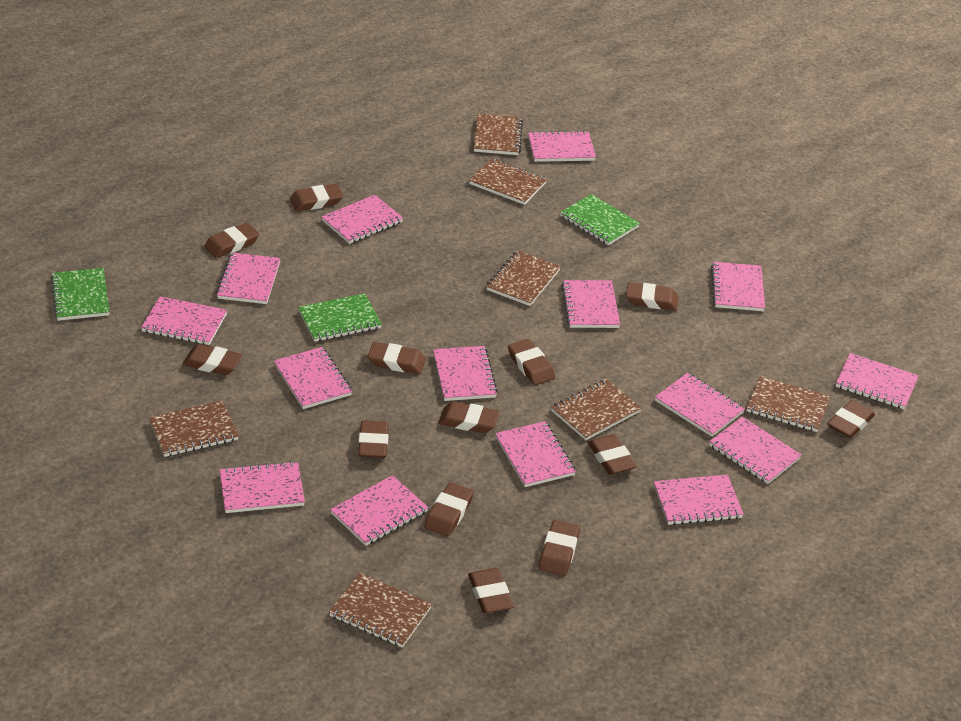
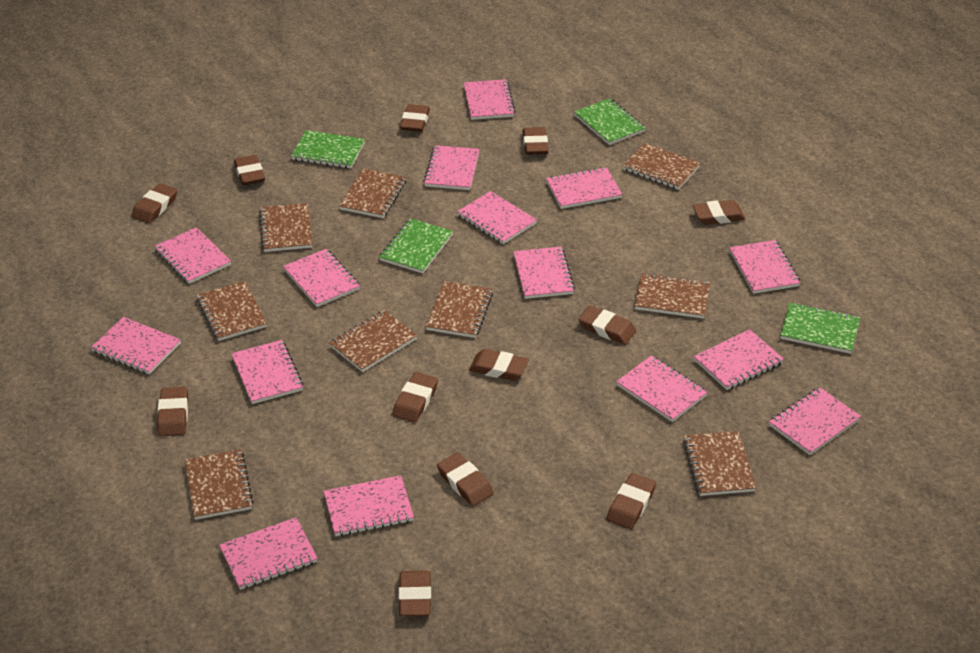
brown eraser: 13 -> 12
brown notebook: 7 -> 9
green notebook: 3 -> 4

